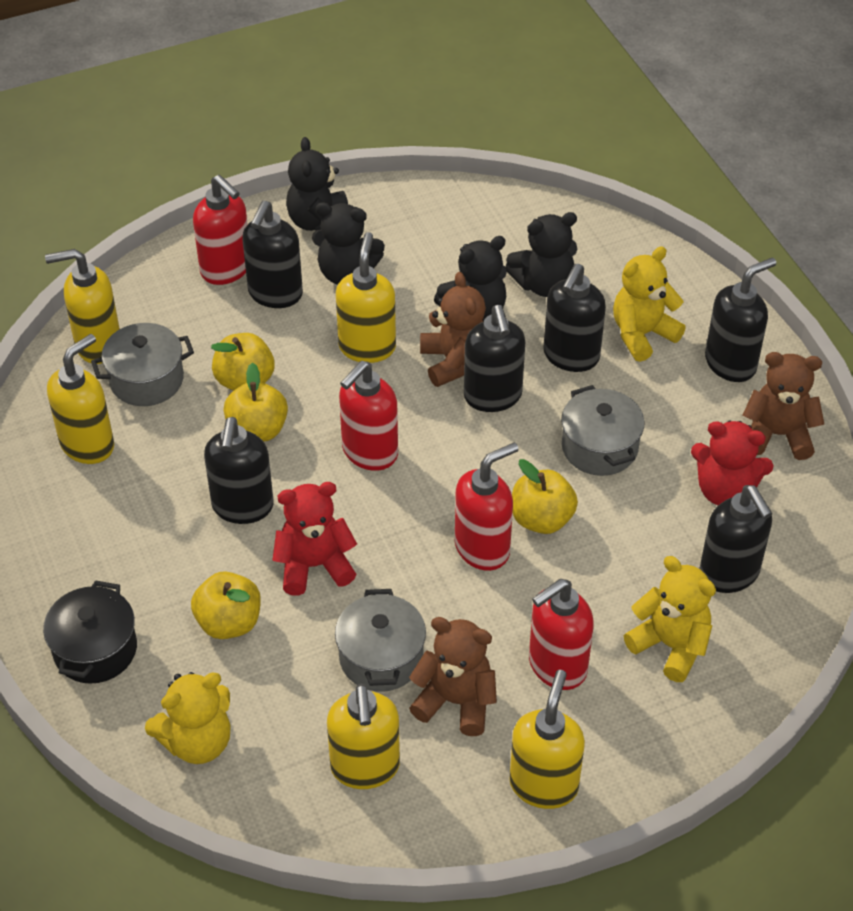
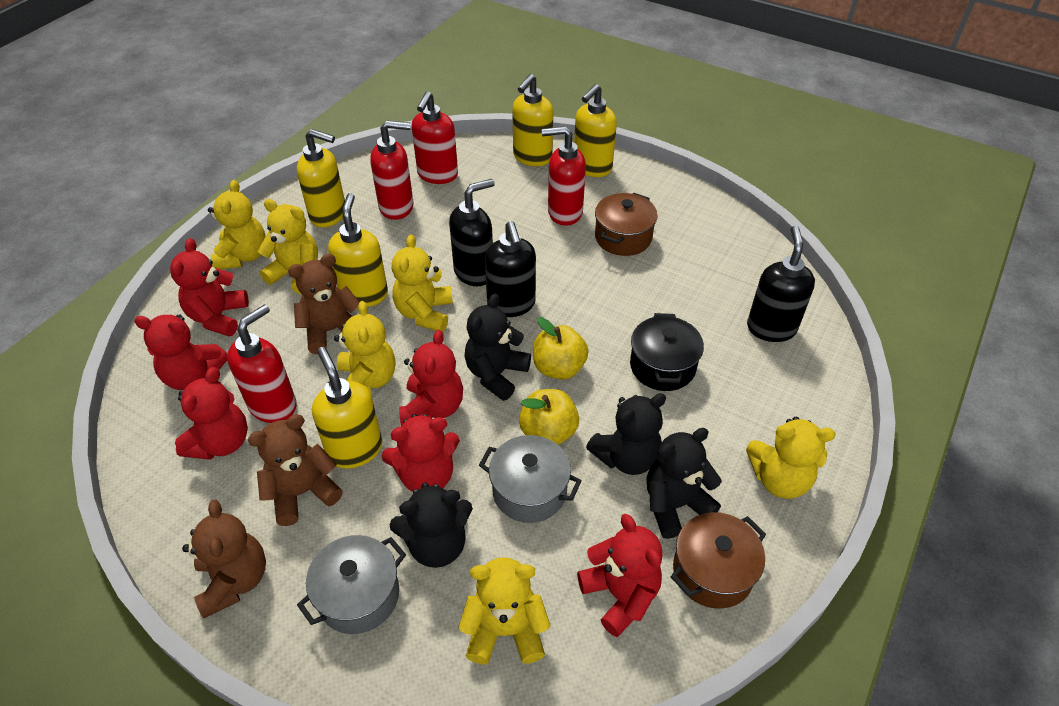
black soap dispenser: 6 -> 3
brown pot: 0 -> 2
grey pot: 3 -> 2
red teddy bear: 2 -> 6
yellow apple: 4 -> 2
yellow teddy bear: 3 -> 6

